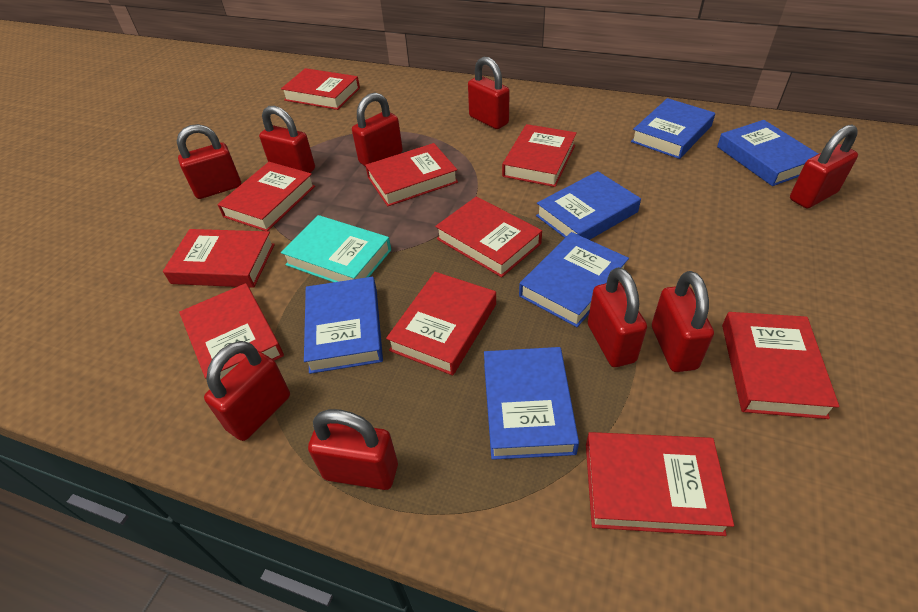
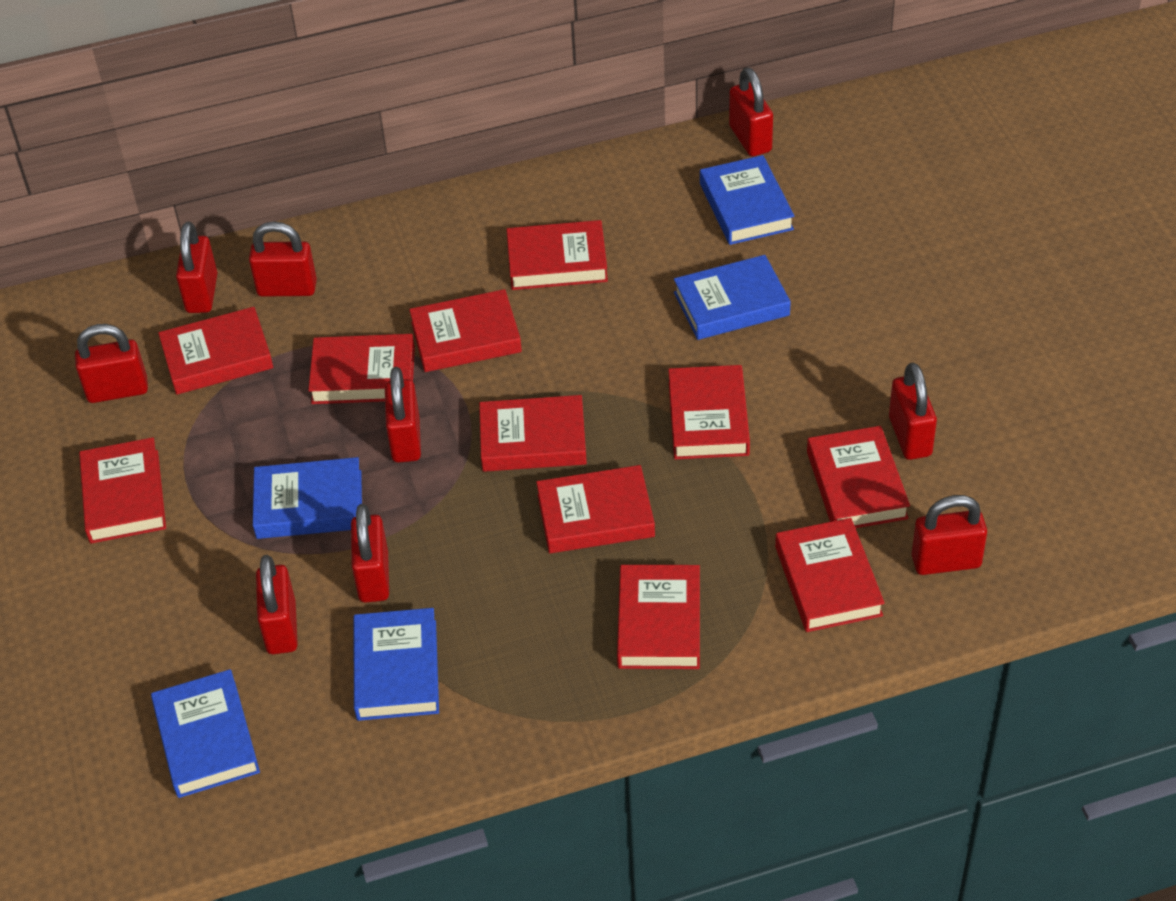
blue book: 6 -> 5
red book: 10 -> 11
turquoise book: 1 -> 0

